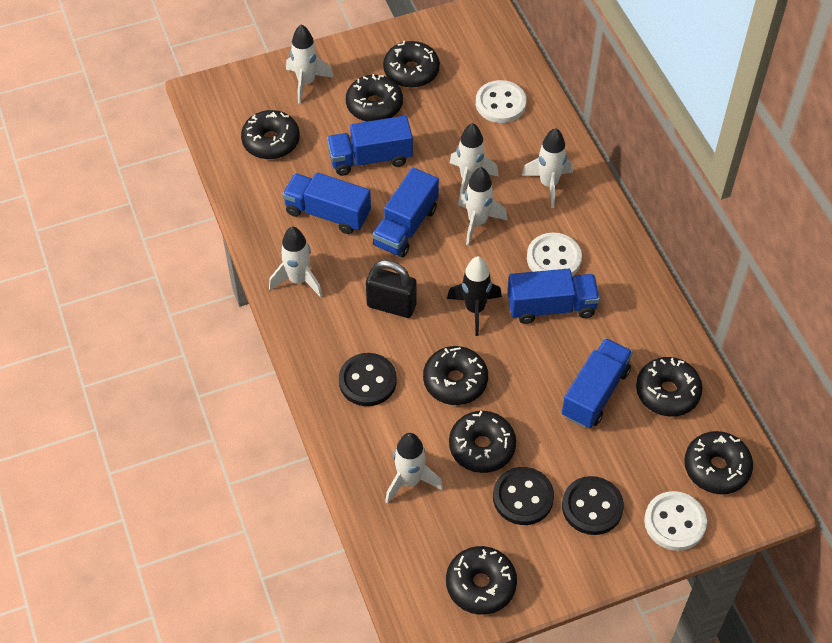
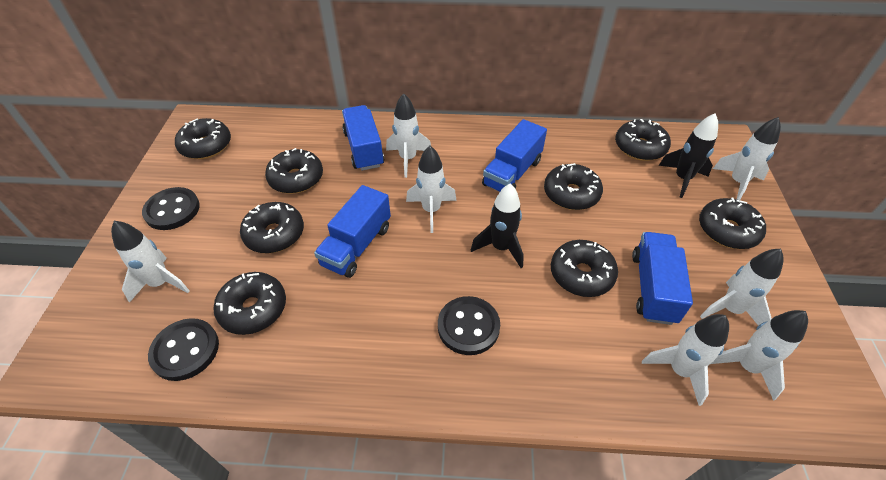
black padlock: 1 -> 0
black rocket: 1 -> 2
blue truck: 5 -> 4
white button: 3 -> 0
white rocket: 6 -> 7

